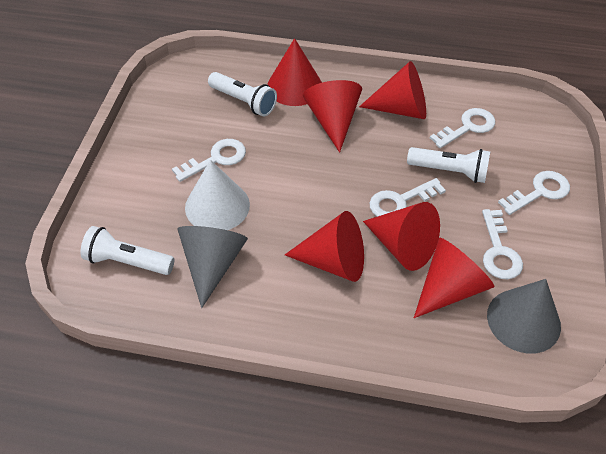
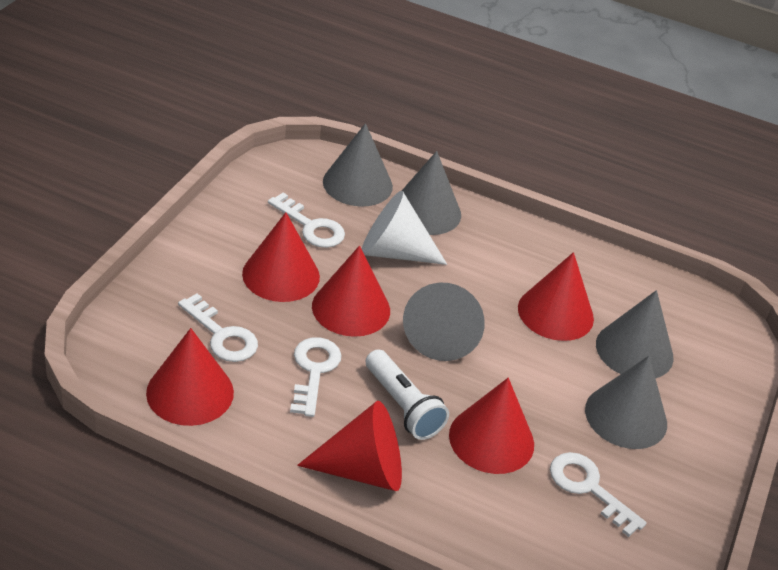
grey cone: 2 -> 5
white flashlight: 3 -> 1
white key: 5 -> 4

